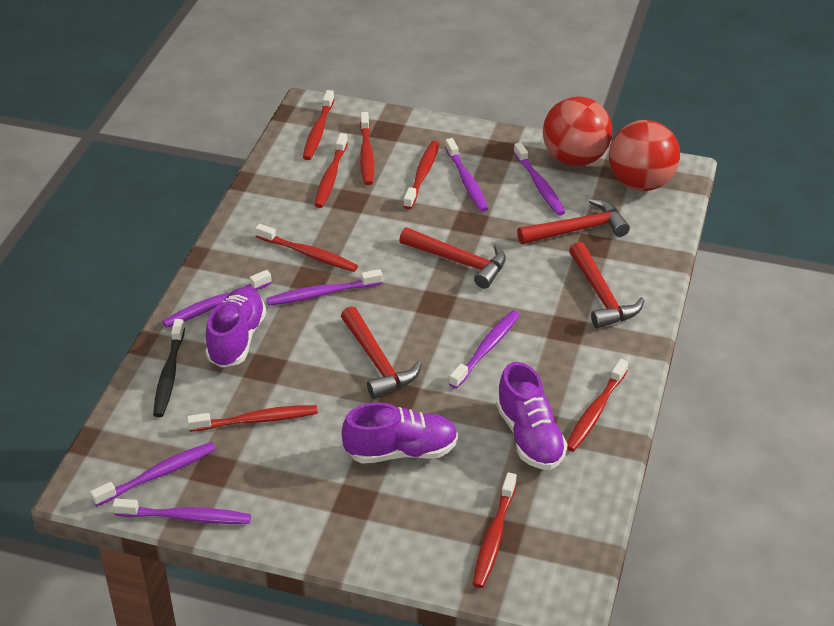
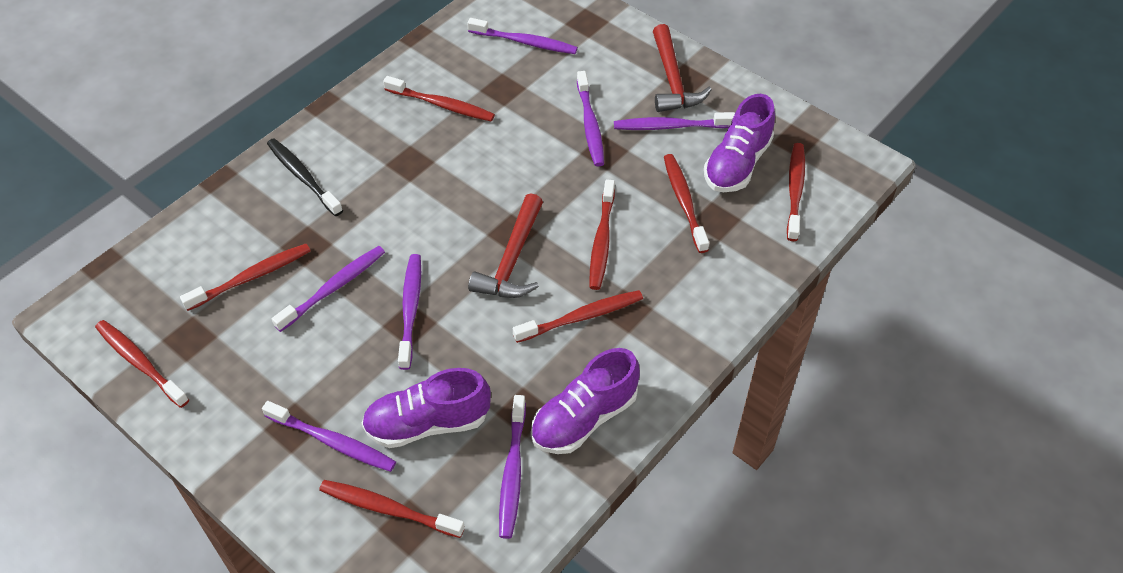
red ball: 2 -> 0
red hammer: 4 -> 2

